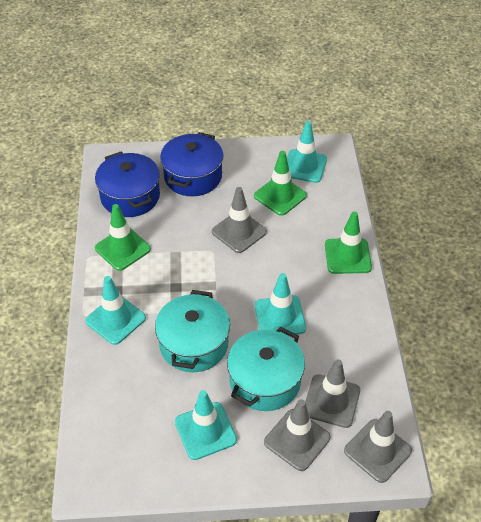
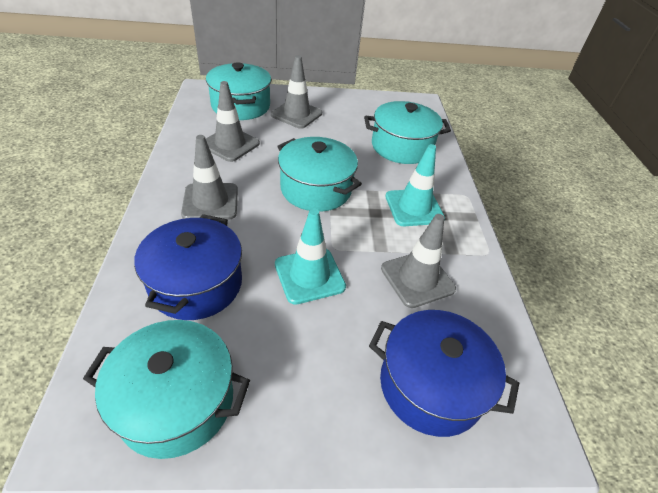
green traffic cone: 3 -> 0
turquoise pot: 2 -> 4
turquoise traffic cone: 4 -> 2

